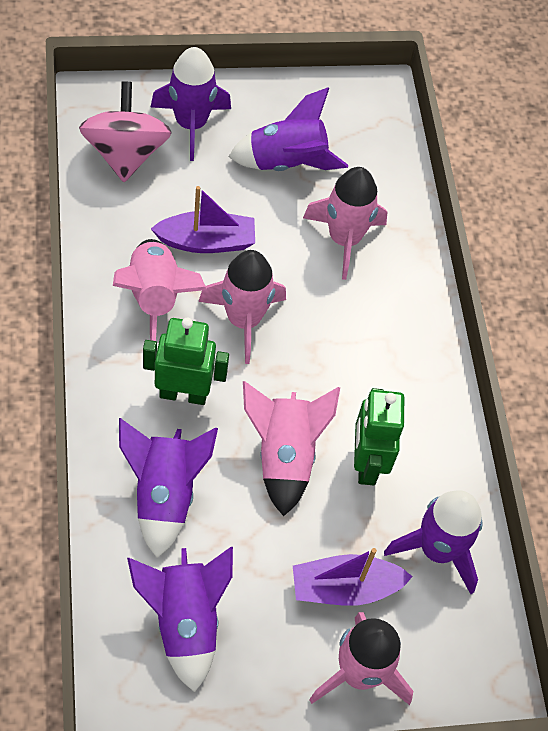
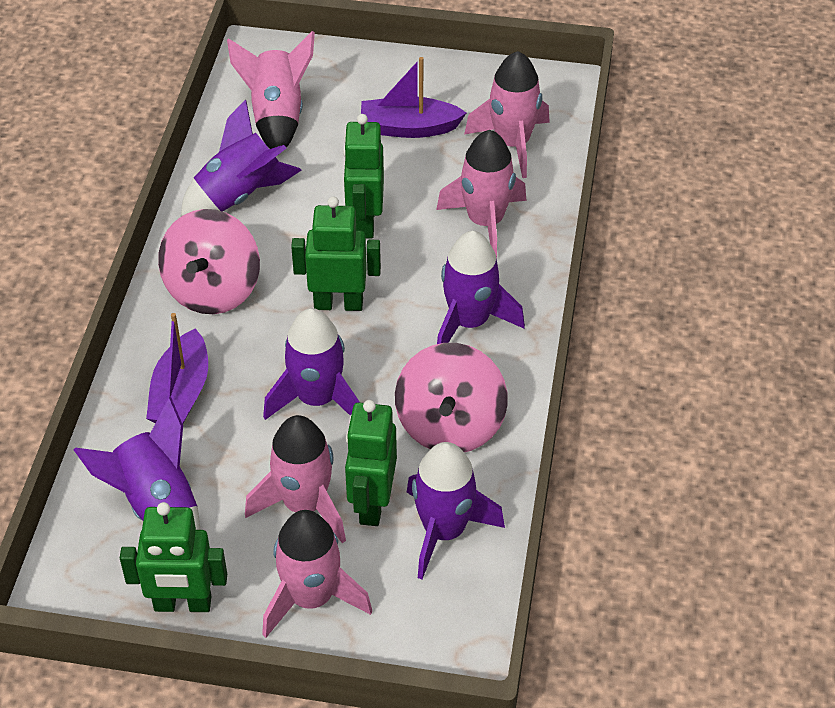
green robot: 2 -> 4
pink spinning top: 1 -> 2

